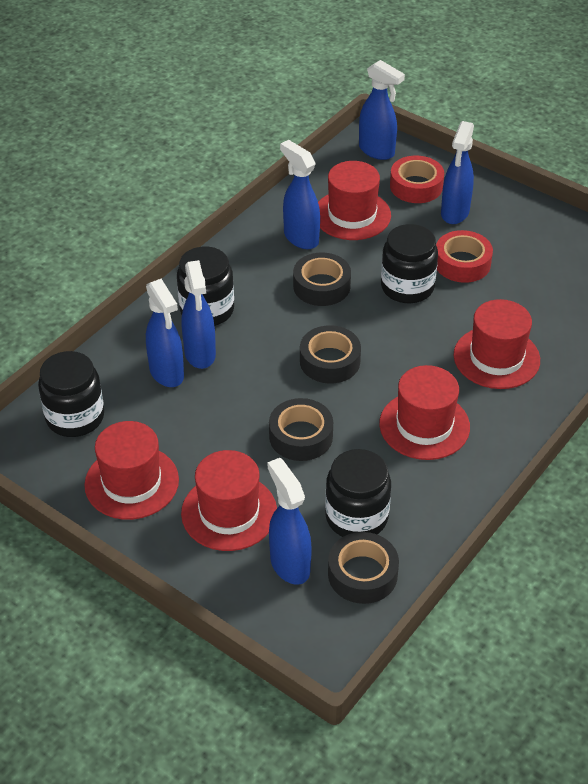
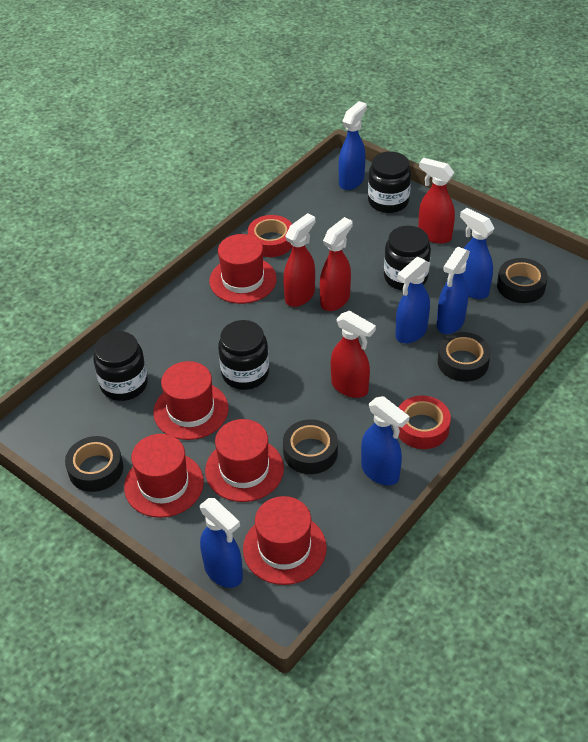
red spray bottle: 0 -> 4

